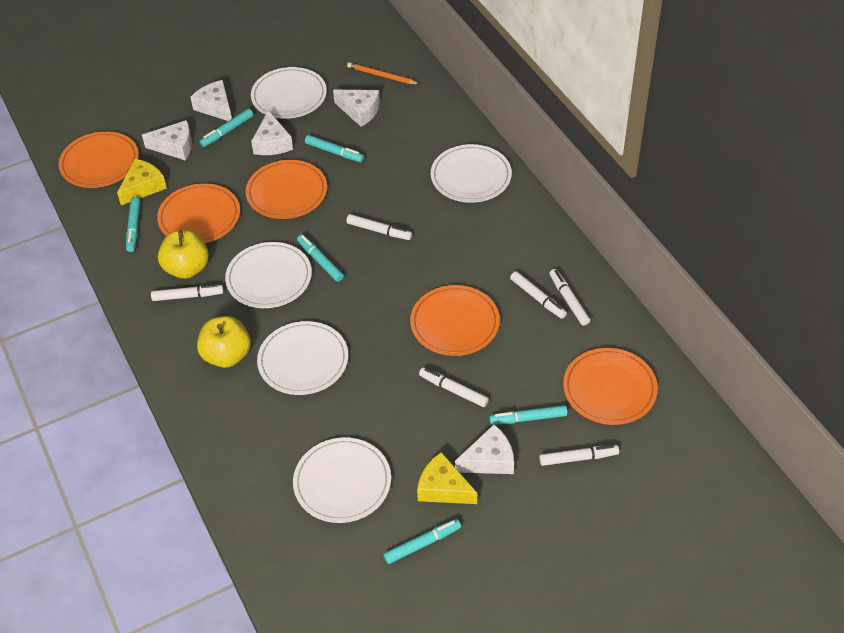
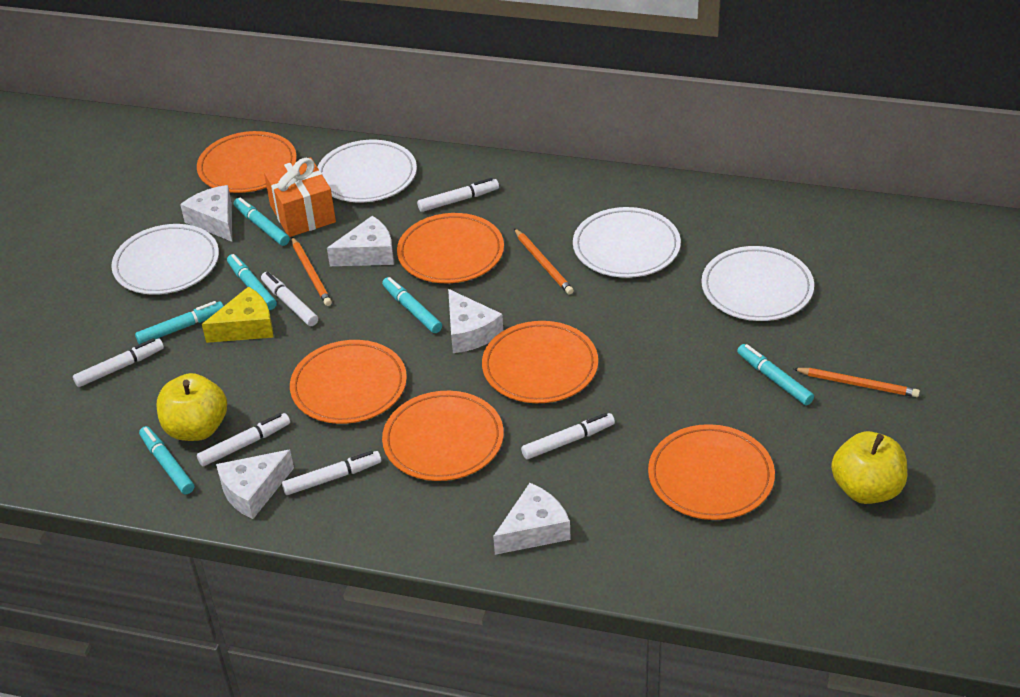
orange gift: 0 -> 1
orange pencil: 1 -> 3
orange plate: 5 -> 6
white plate: 5 -> 4
yellow cheese: 2 -> 1

